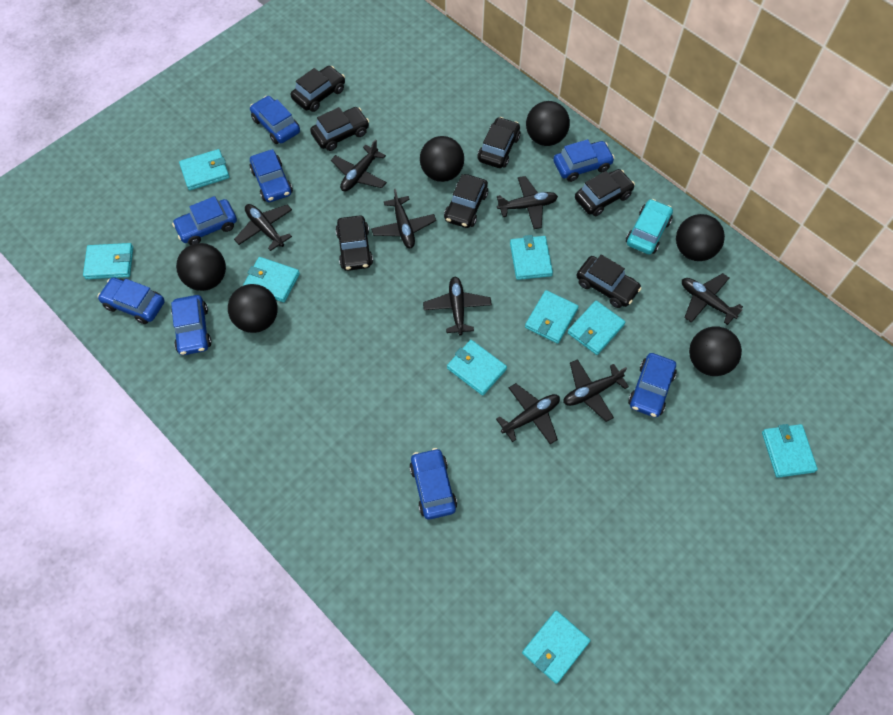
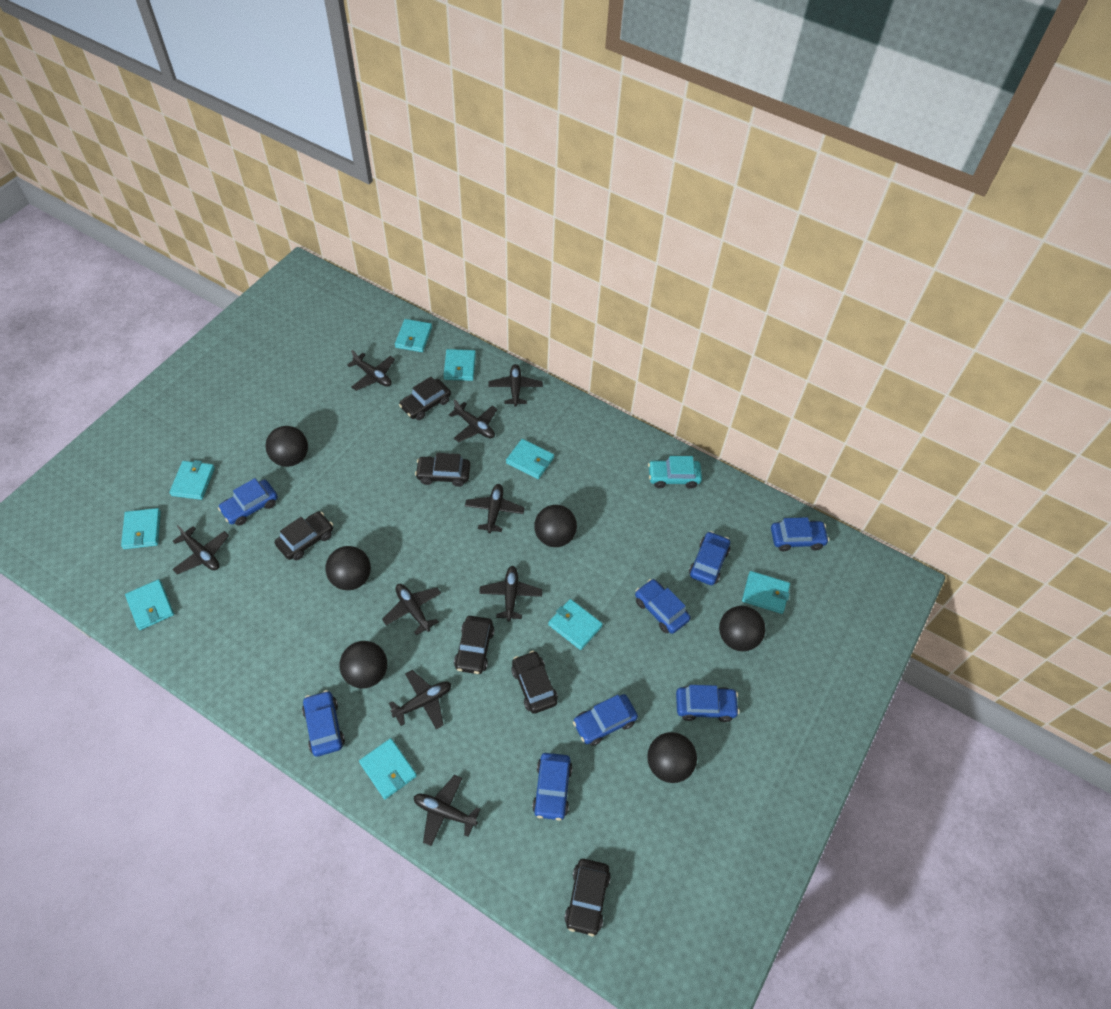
black car: 7 -> 6
black plane: 8 -> 9

